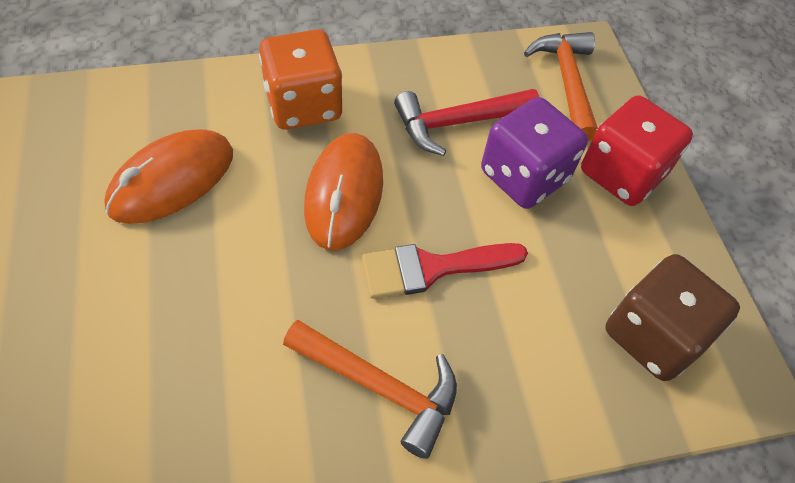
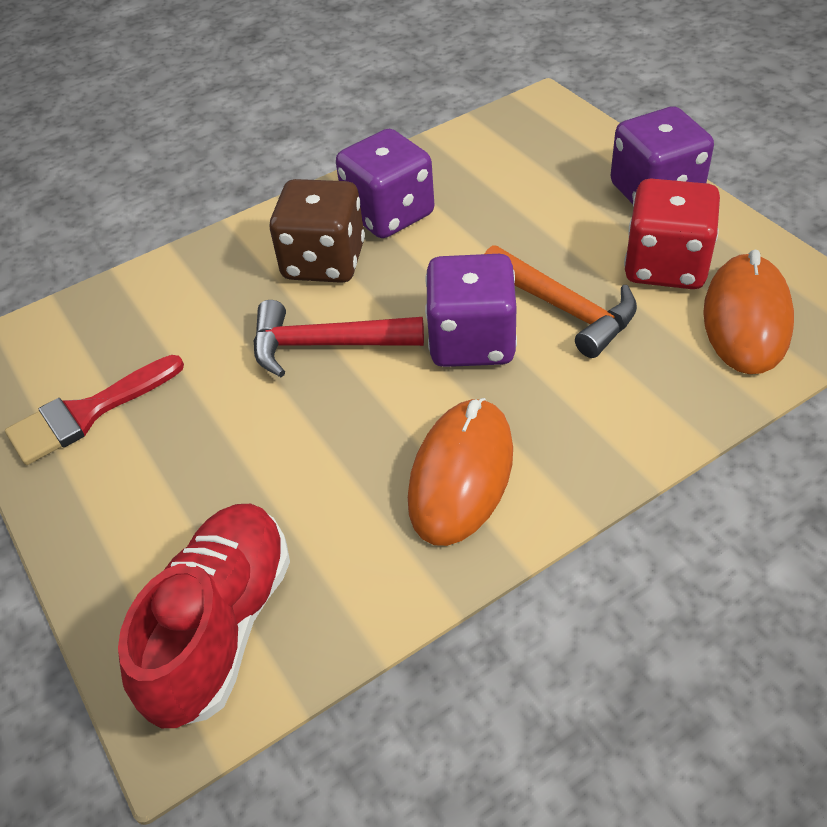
orange dice: 1 -> 0
orange hammer: 2 -> 1
purple dice: 1 -> 3
red shoe: 0 -> 1

